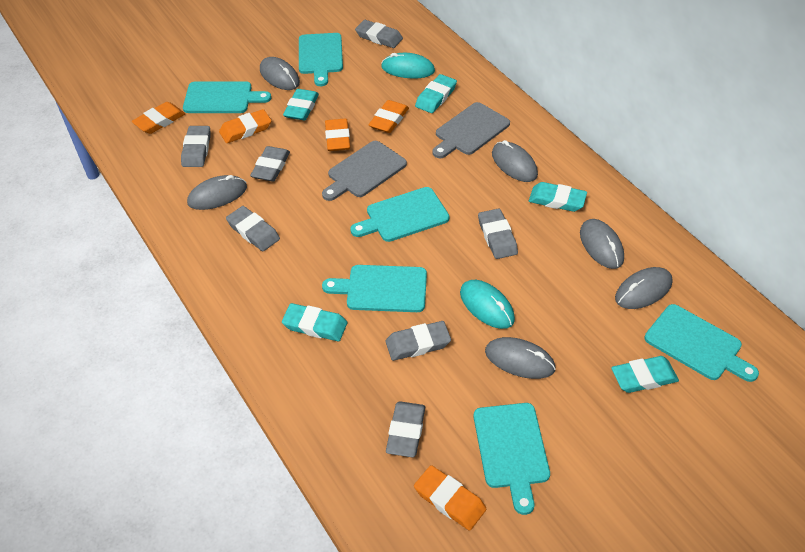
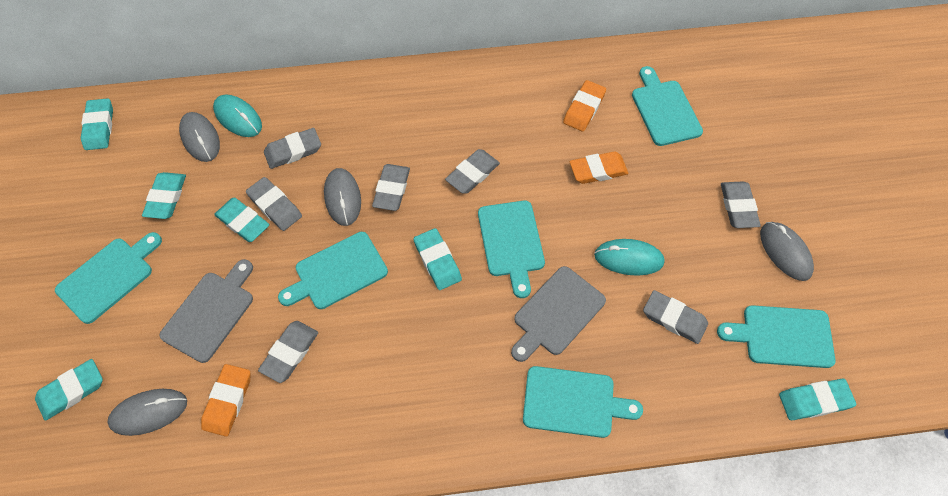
grey mouse: 6 -> 4
orange eraser: 5 -> 3
turquoise eraser: 5 -> 6

